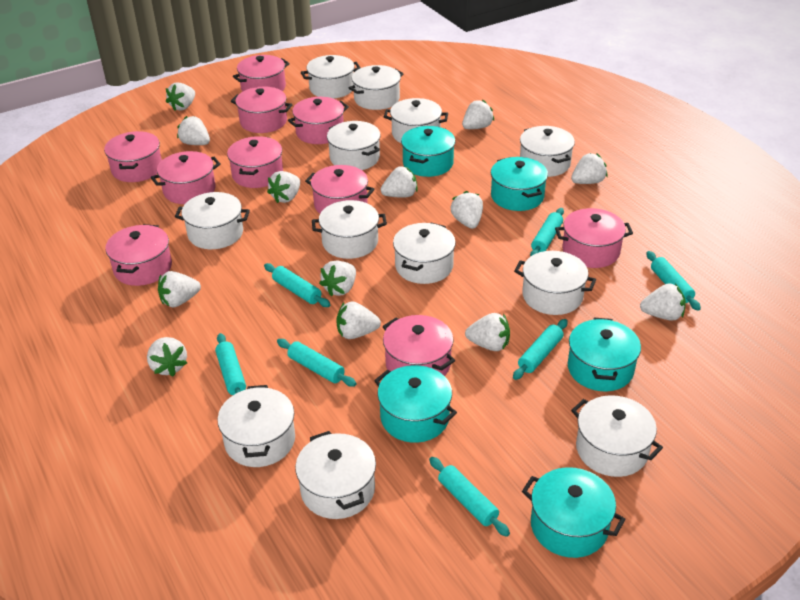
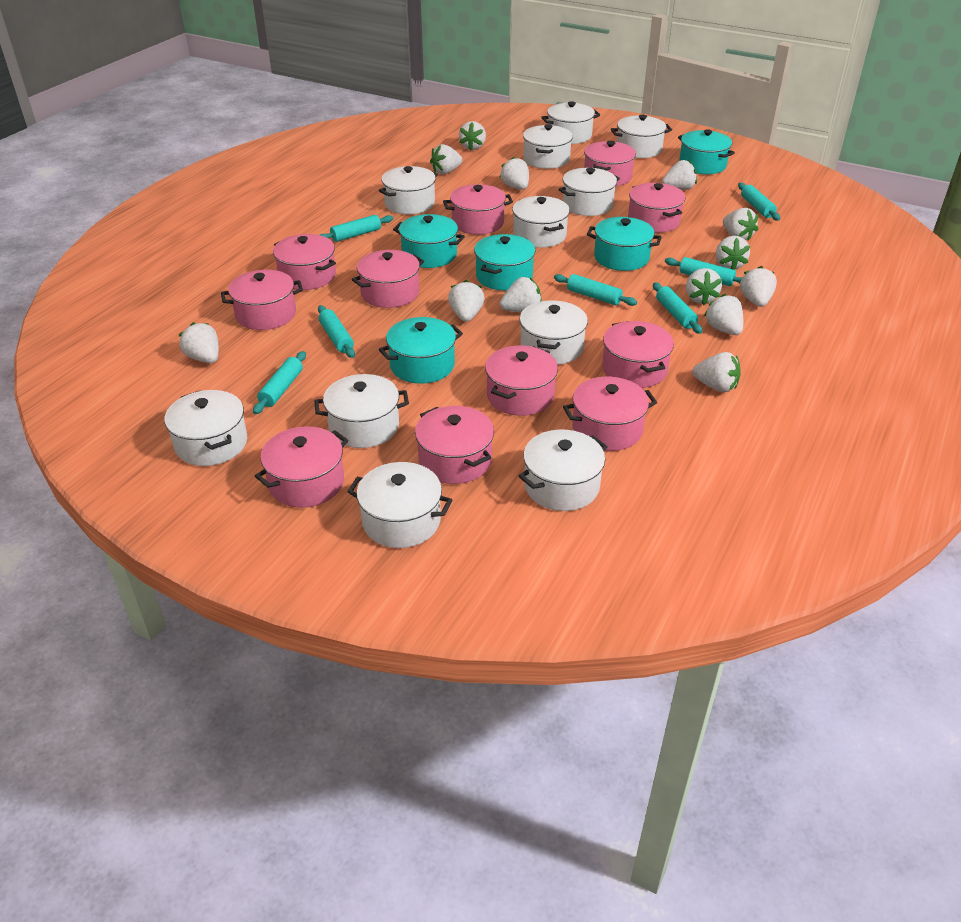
pink pot: 10 -> 11
white pot: 12 -> 11

